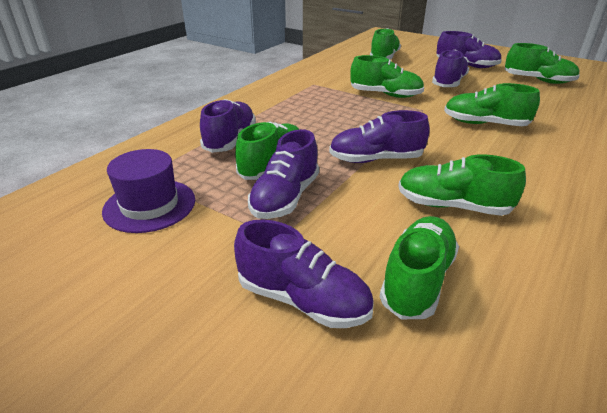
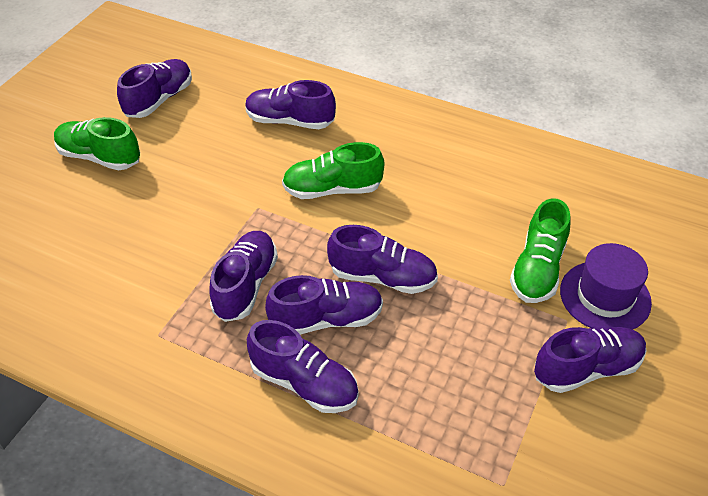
green shoe: 7 -> 3
purple shoe: 6 -> 7

